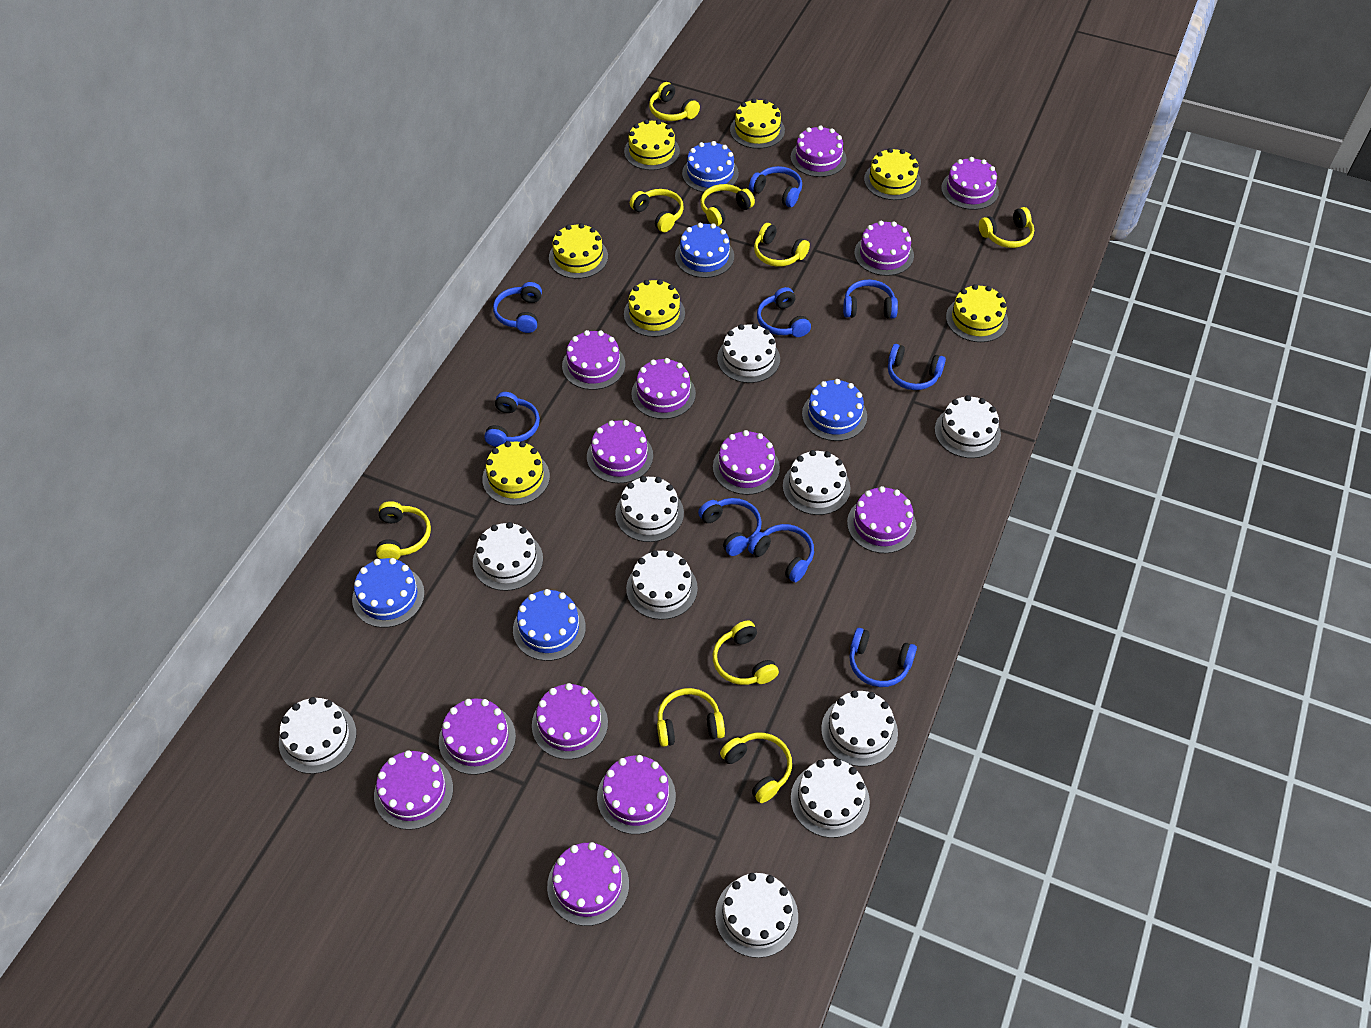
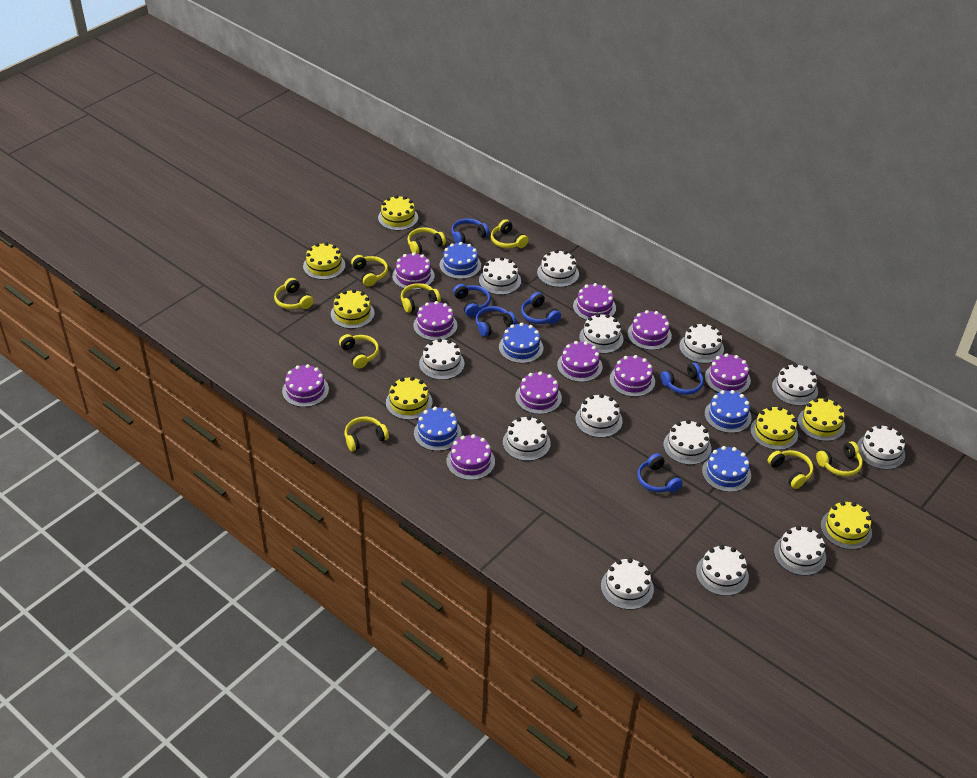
blue headphones: 9 -> 6
purple cake: 13 -> 10
white cake: 10 -> 13

